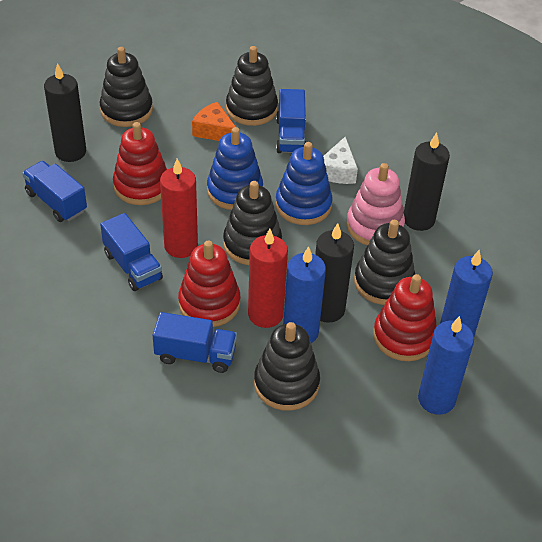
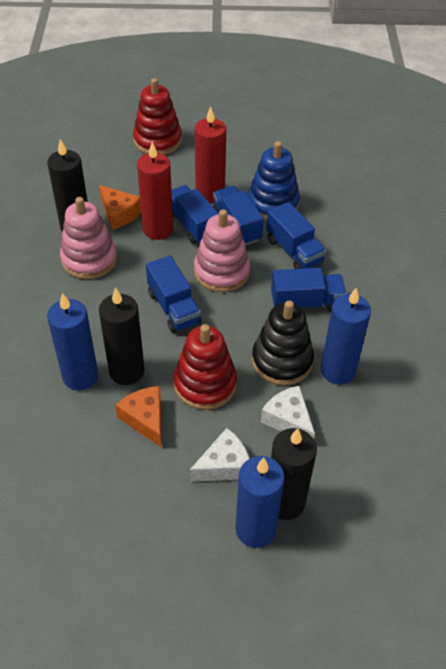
black stacking toy: 5 -> 1
blue stacking toy: 2 -> 1
blue truck: 4 -> 5
orange cheese: 1 -> 2
pink stacking toy: 1 -> 2
red stacking toy: 3 -> 2
white cheese: 1 -> 2

